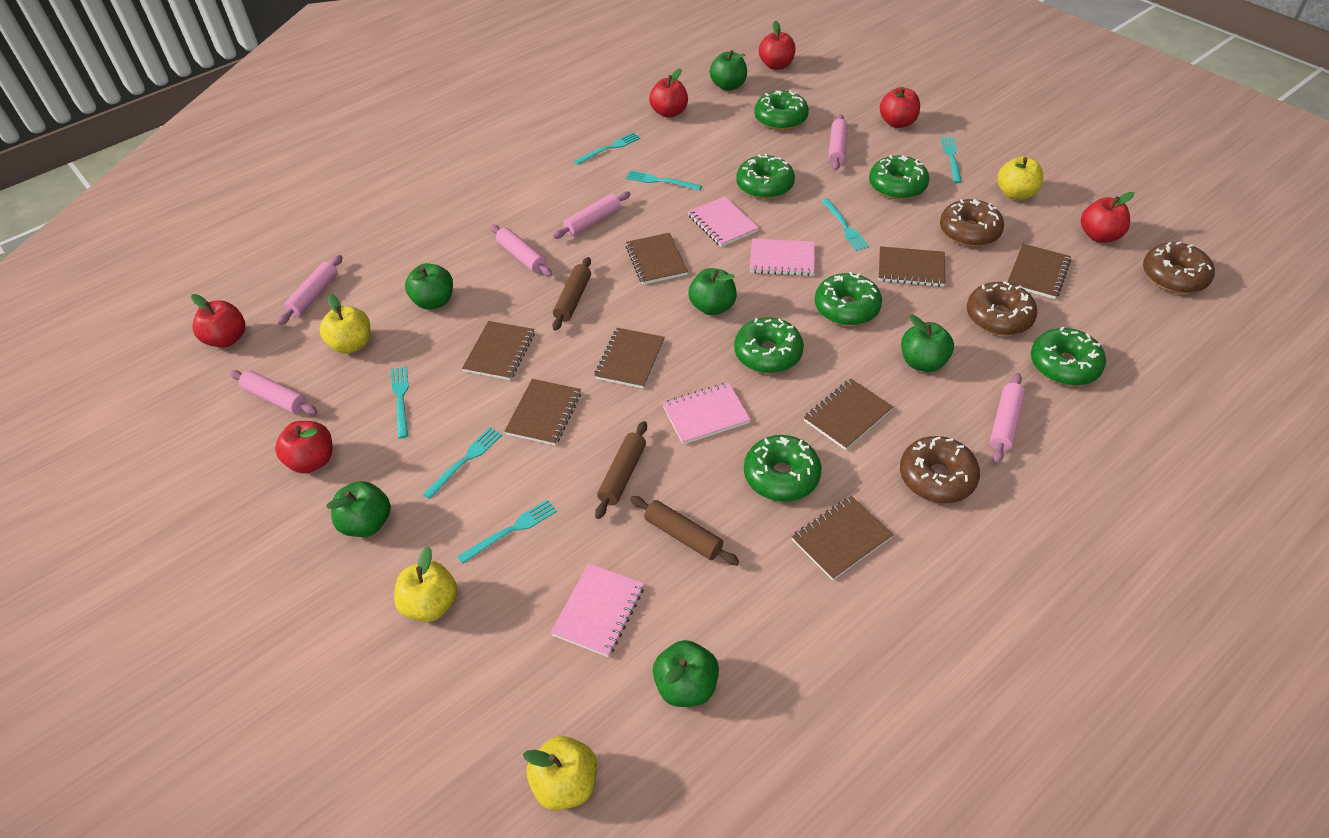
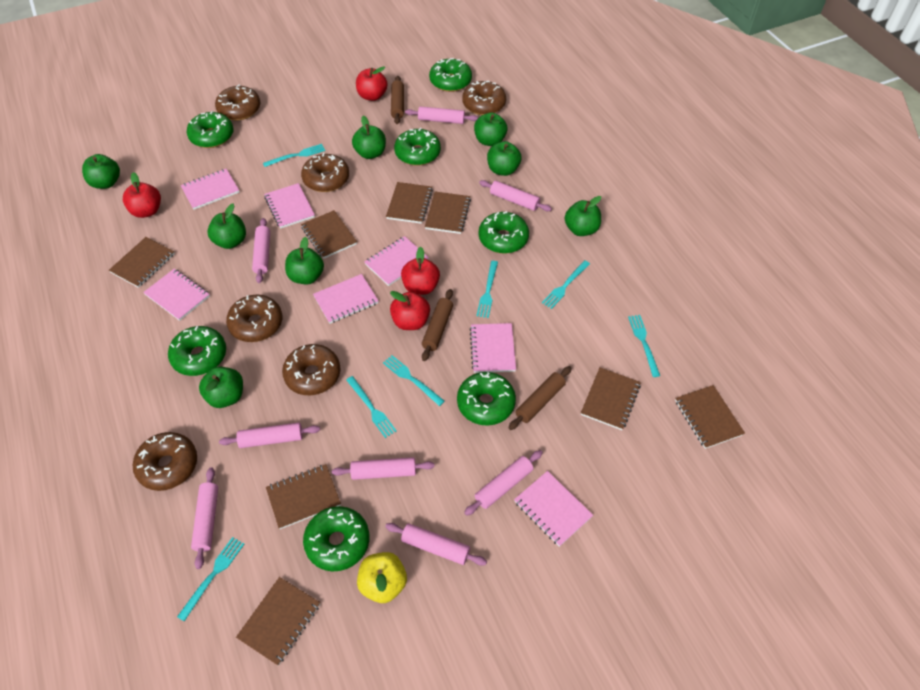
brown donut: 4 -> 6
green apple: 6 -> 8
pink notebook: 4 -> 7
pink rolling pin: 6 -> 8
red apple: 6 -> 4
yellow apple: 4 -> 1

